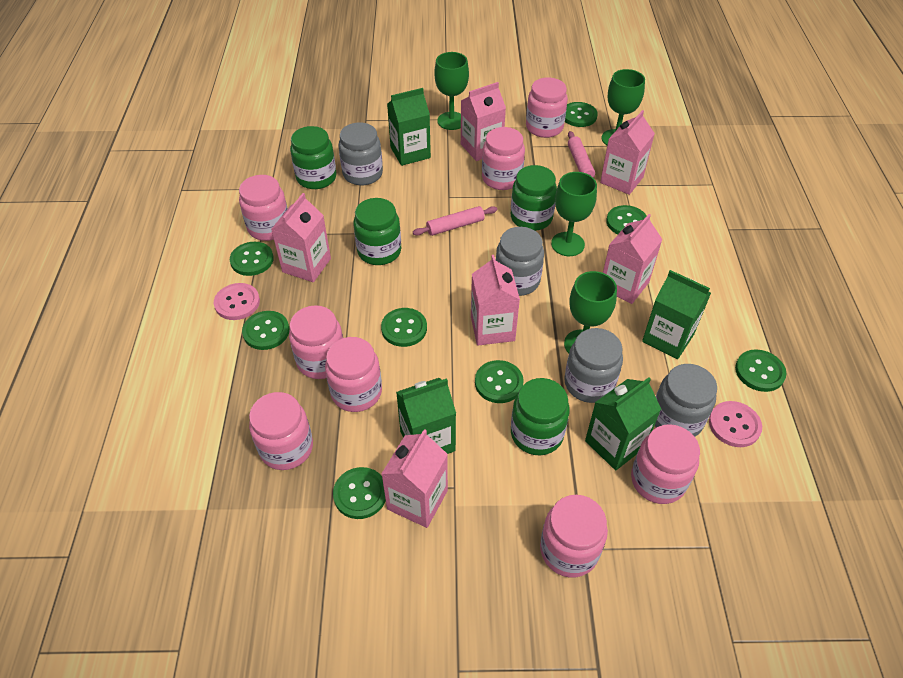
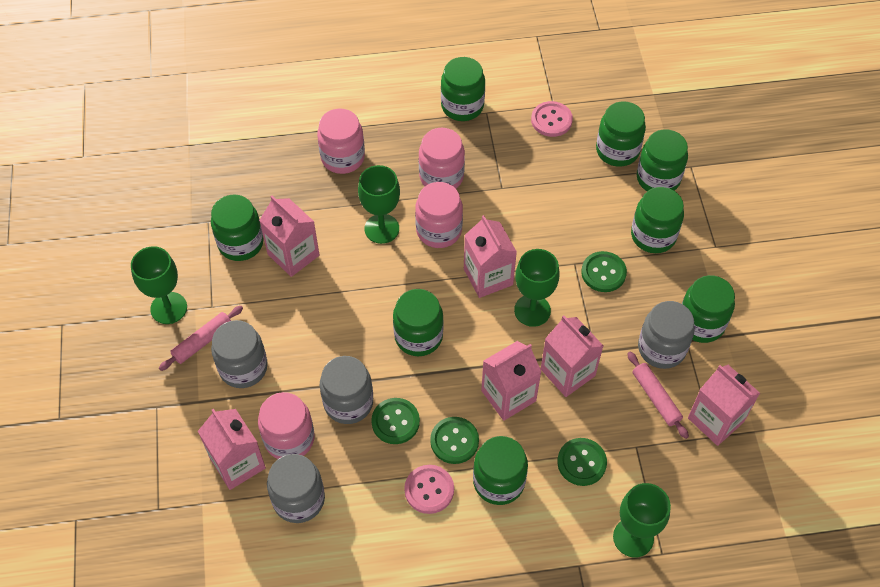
green button: 8 -> 4
green carton: 4 -> 0
green jar: 4 -> 8
pink jar: 8 -> 4

